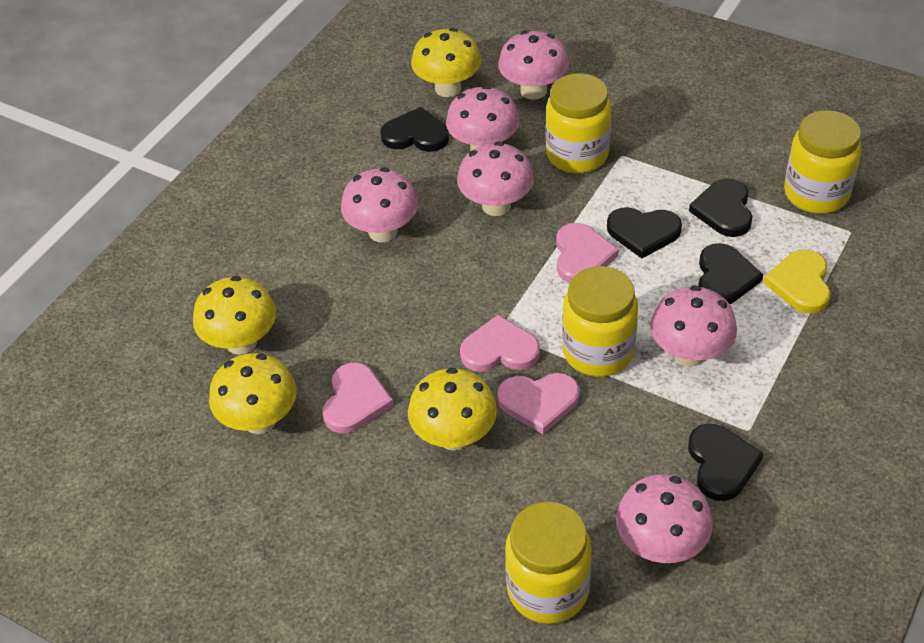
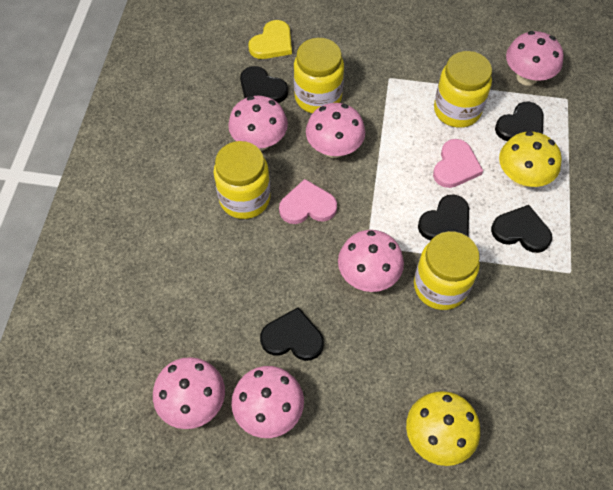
pink heart: 4 -> 2
yellow mushroom: 4 -> 2

